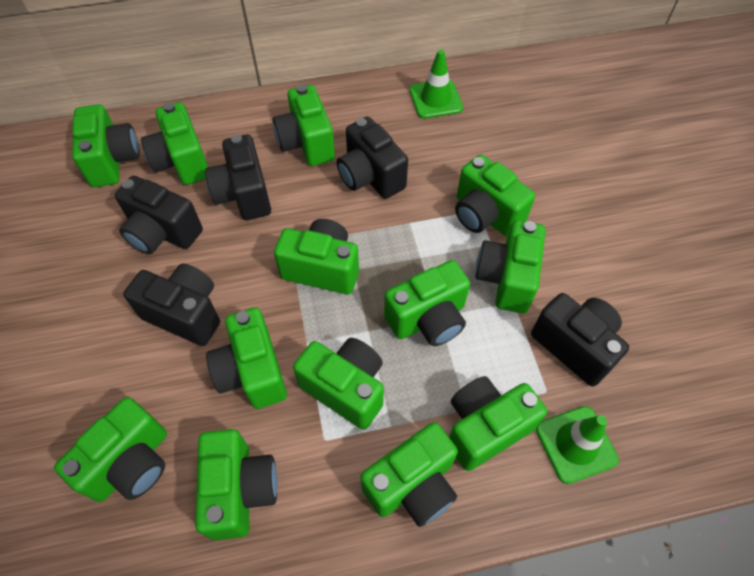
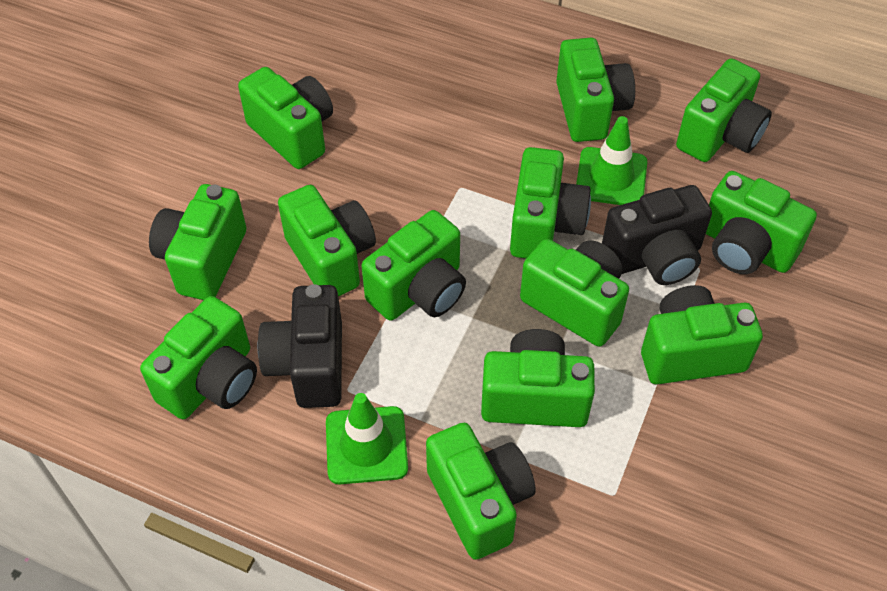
black camera: 5 -> 2

